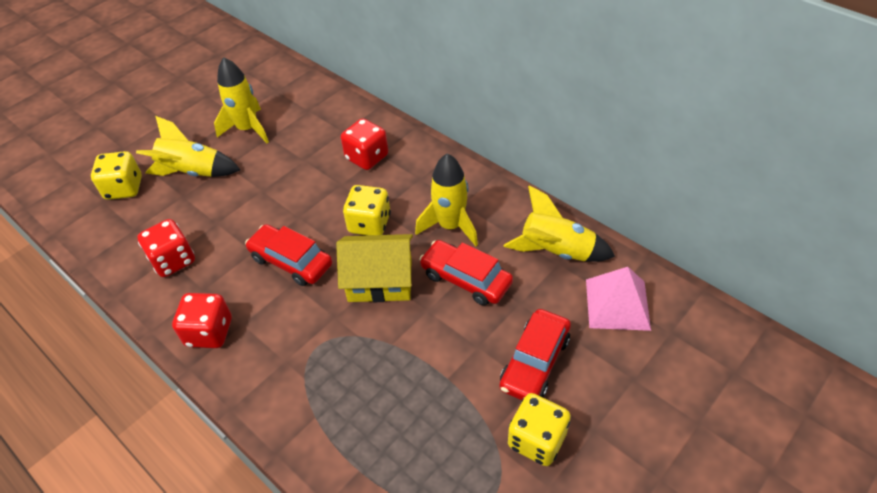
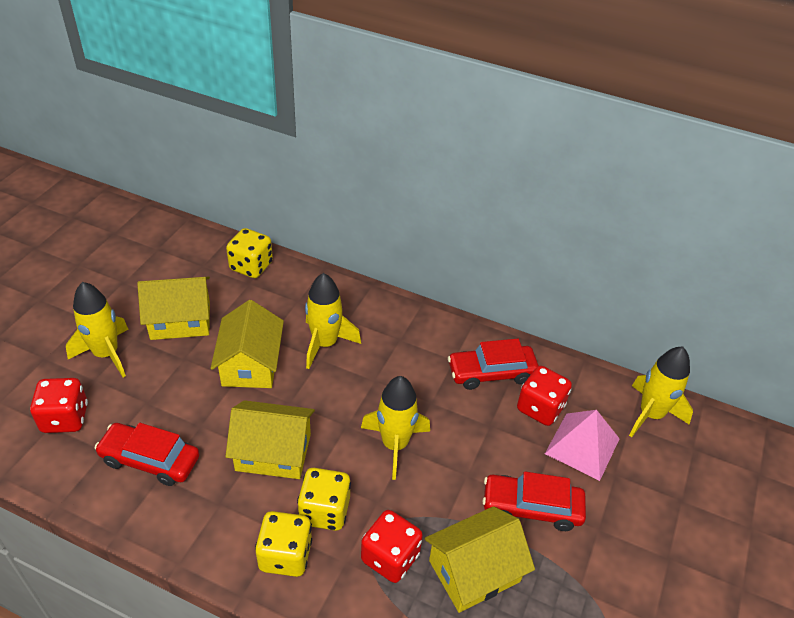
yellow house: 1 -> 4

